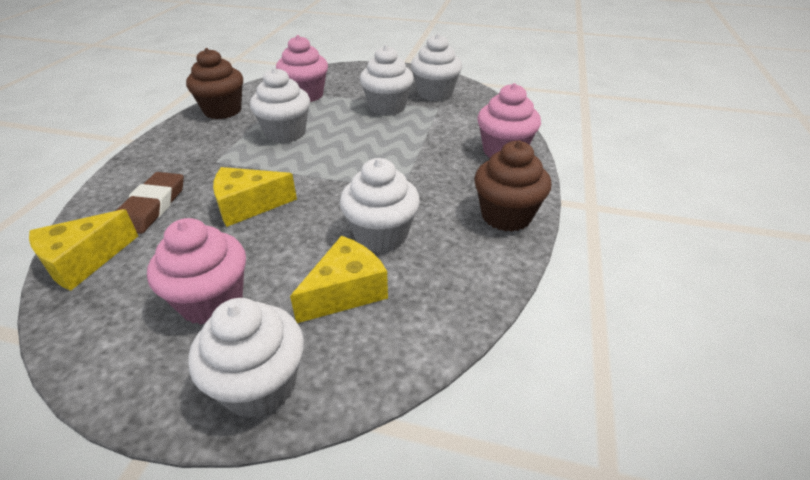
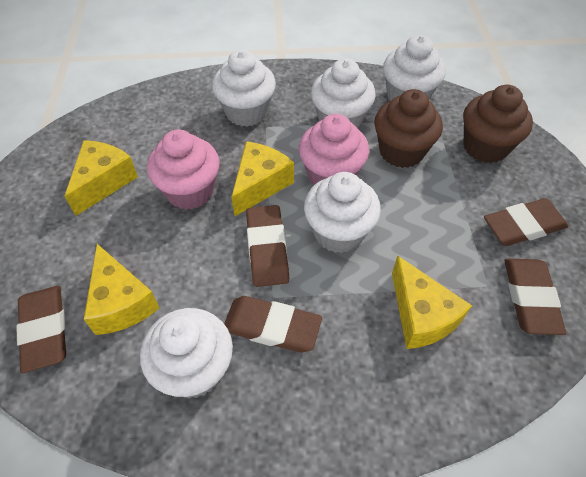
brown eraser: 1 -> 5
pink cupcake: 3 -> 2
yellow cheese: 3 -> 4

